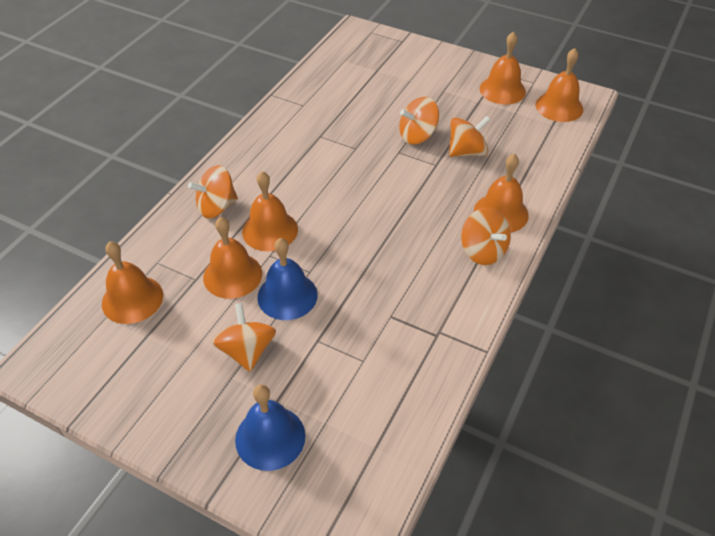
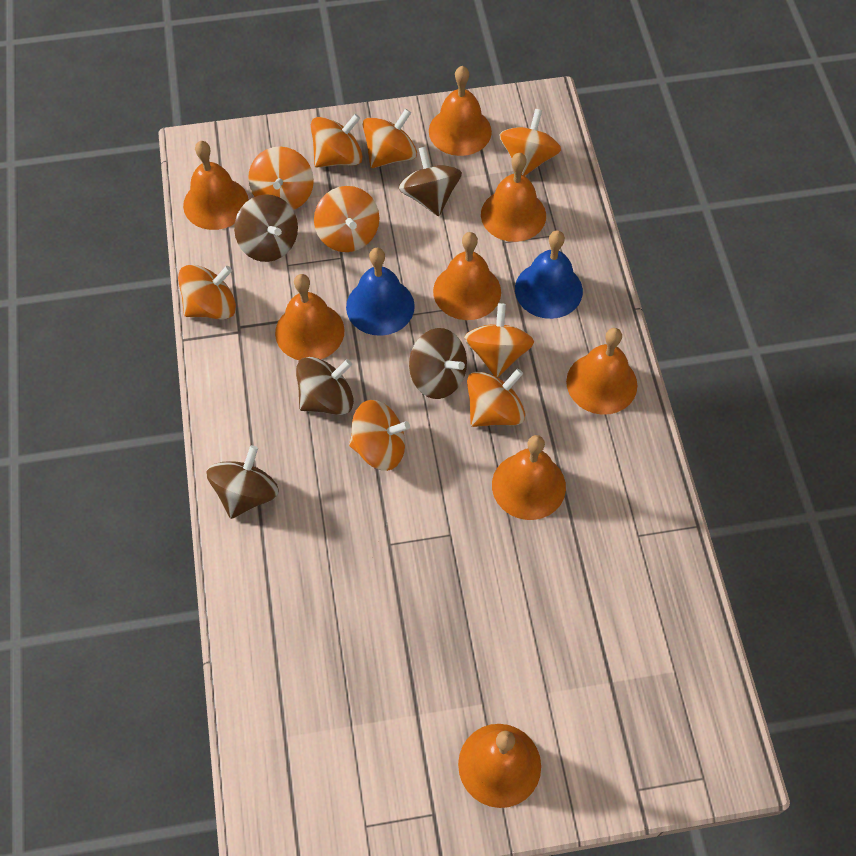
brown spinning top: 0 -> 5
orange bell: 6 -> 8
orange spinning top: 5 -> 9

